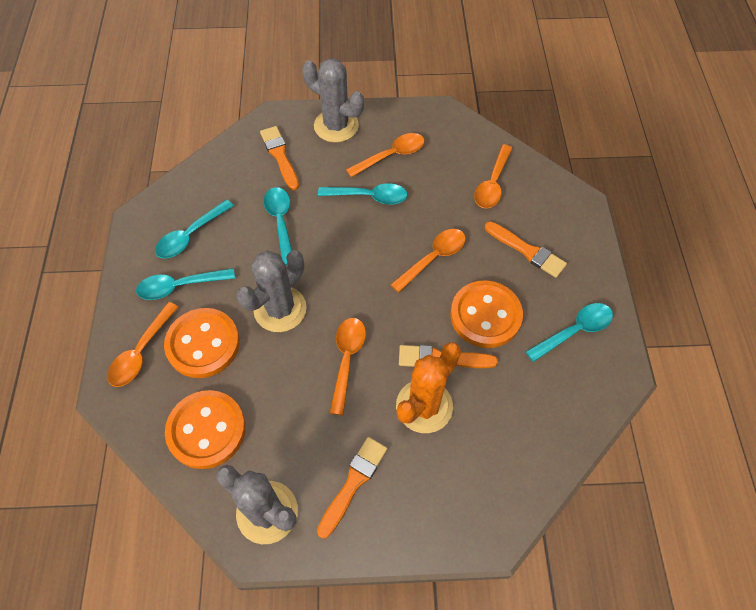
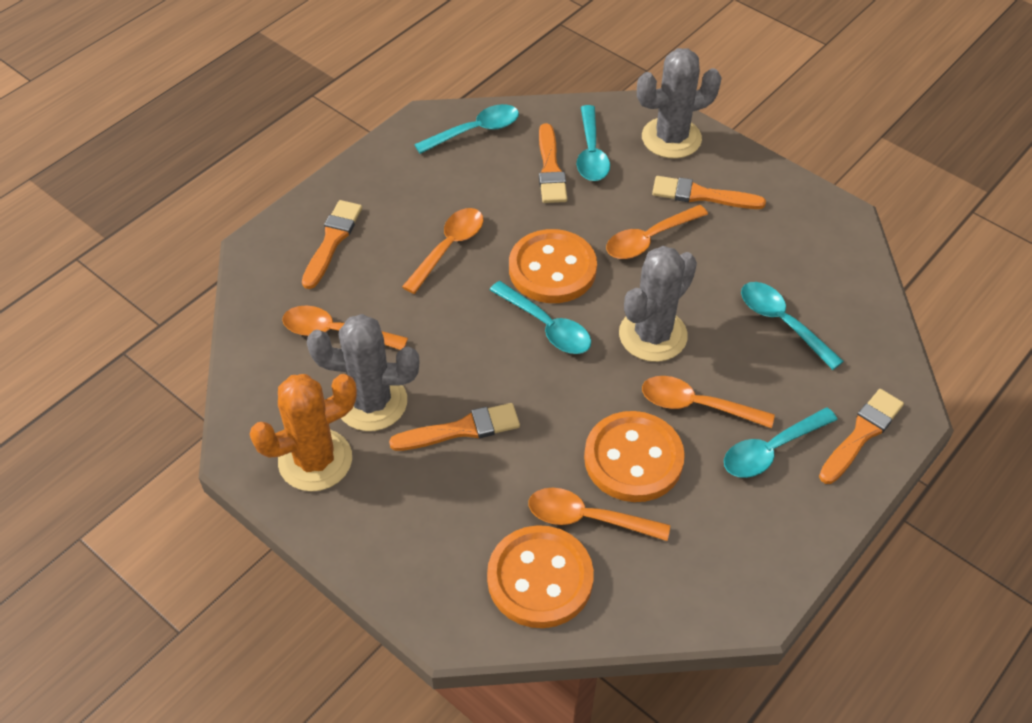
orange brush: 4 -> 5

